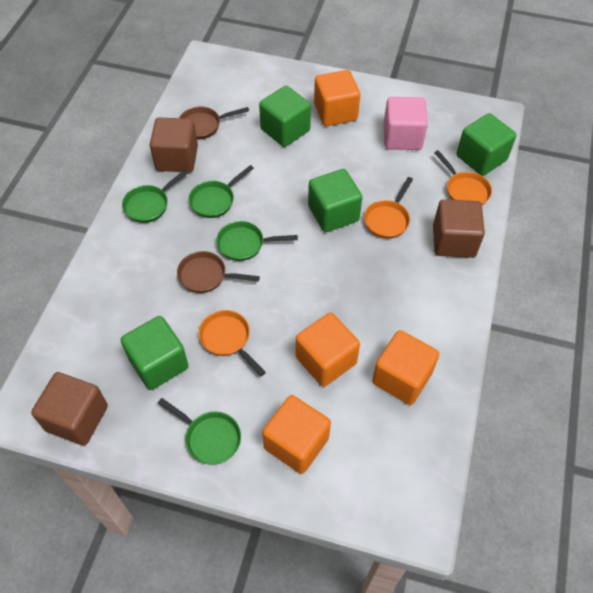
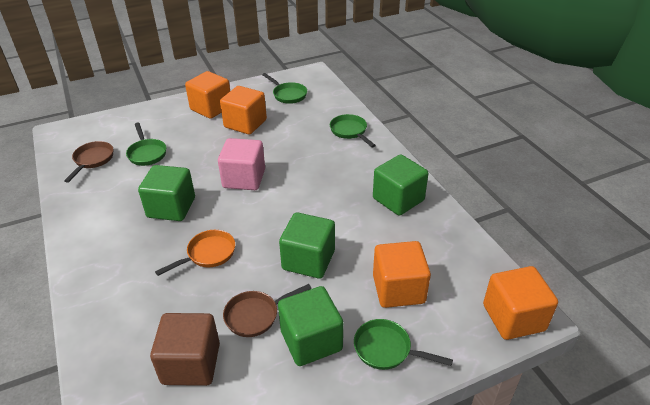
brown cube: 3 -> 1
orange pan: 3 -> 1

